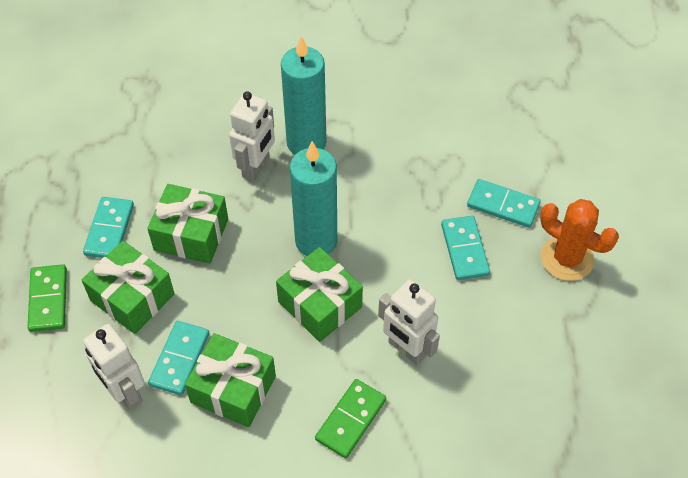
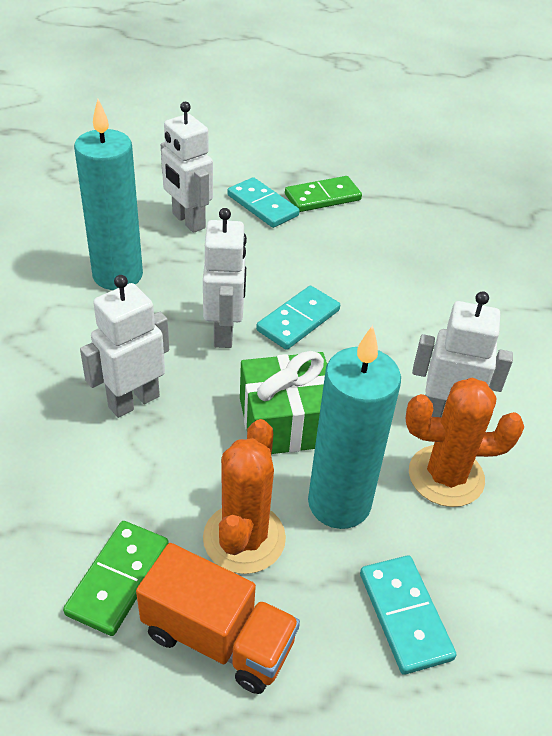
green gift: 4 -> 1
orange cactus: 1 -> 2
orange truck: 0 -> 1
turquoise domino: 4 -> 3
white robot: 3 -> 4

